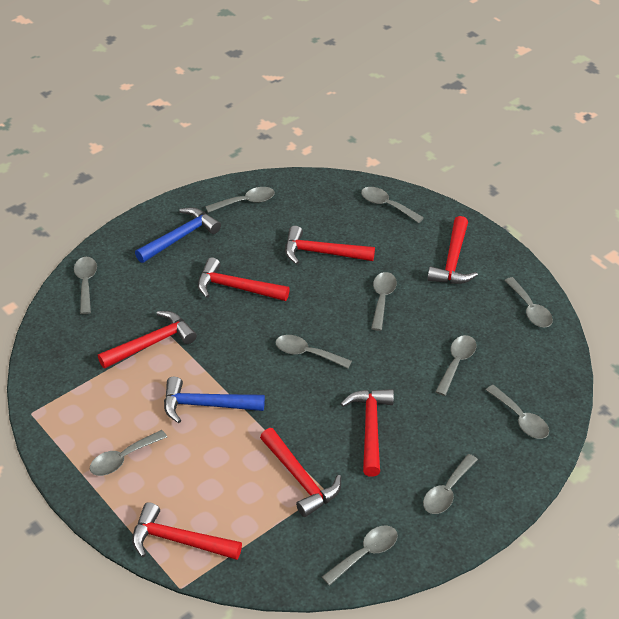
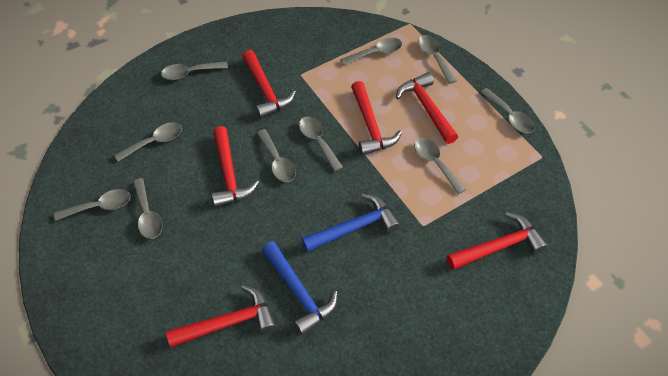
grey spoon: 11 -> 10
red hammer: 7 -> 6

